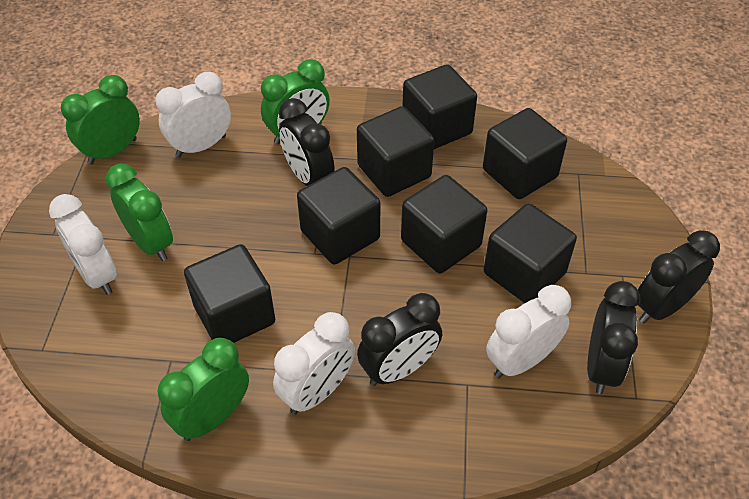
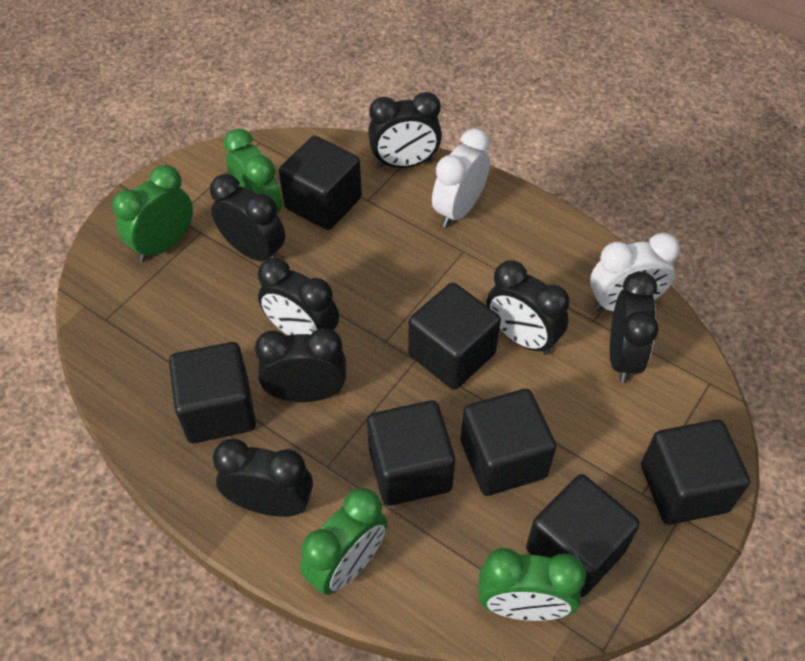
black clock: 4 -> 7
white clock: 4 -> 2

